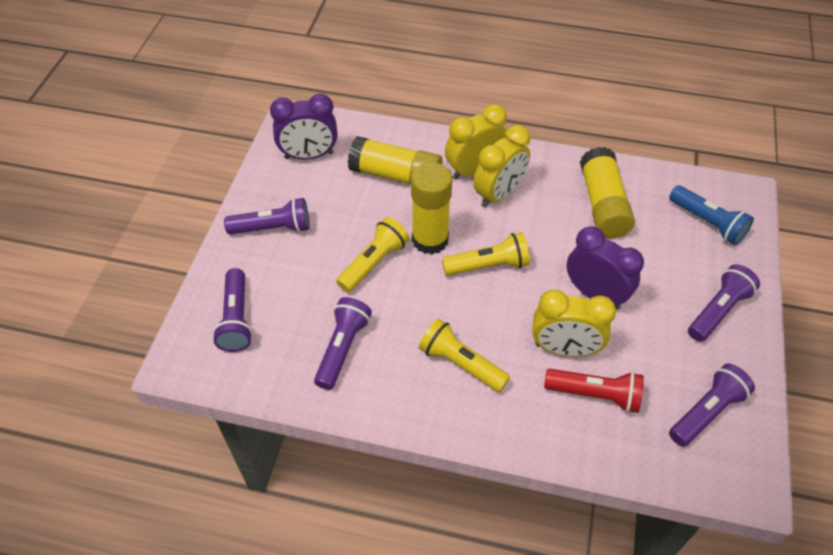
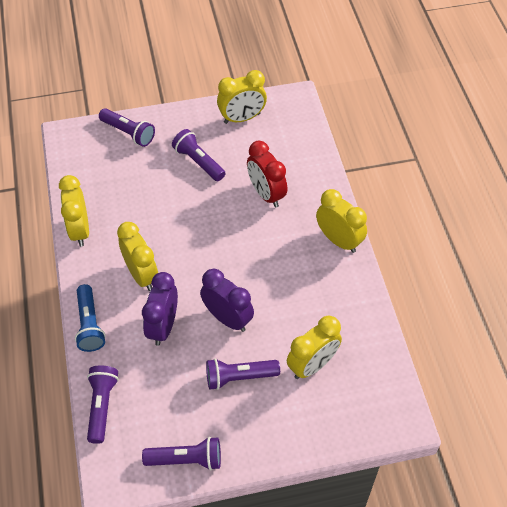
red clock: 0 -> 1
red flashlight: 1 -> 0
yellow clock: 3 -> 5
yellow flashlight: 3 -> 0
yellow glue stick: 3 -> 0

